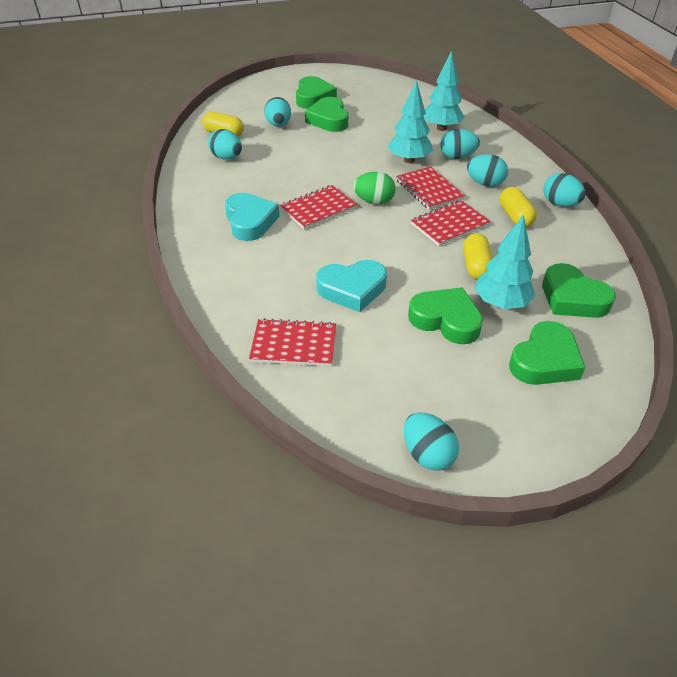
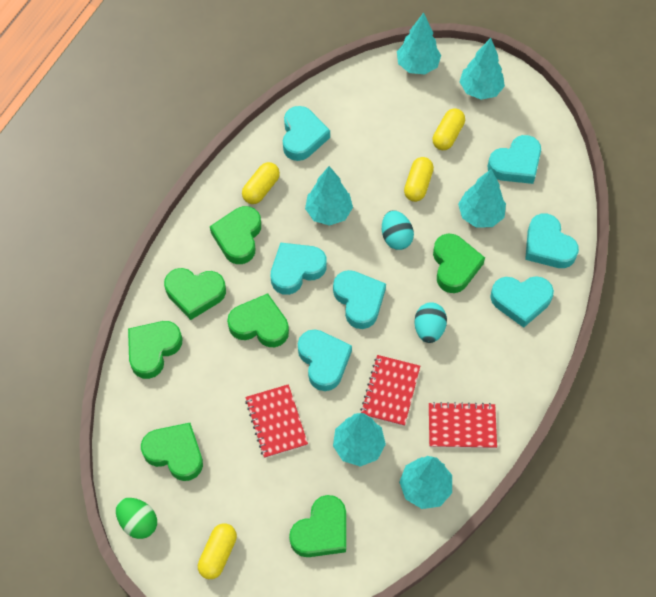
green heart: 5 -> 7
red notebook: 4 -> 3
turquoise egg: 6 -> 2
turquoise heart: 2 -> 7
turquoise tree: 3 -> 6
yellow capsule: 3 -> 4

